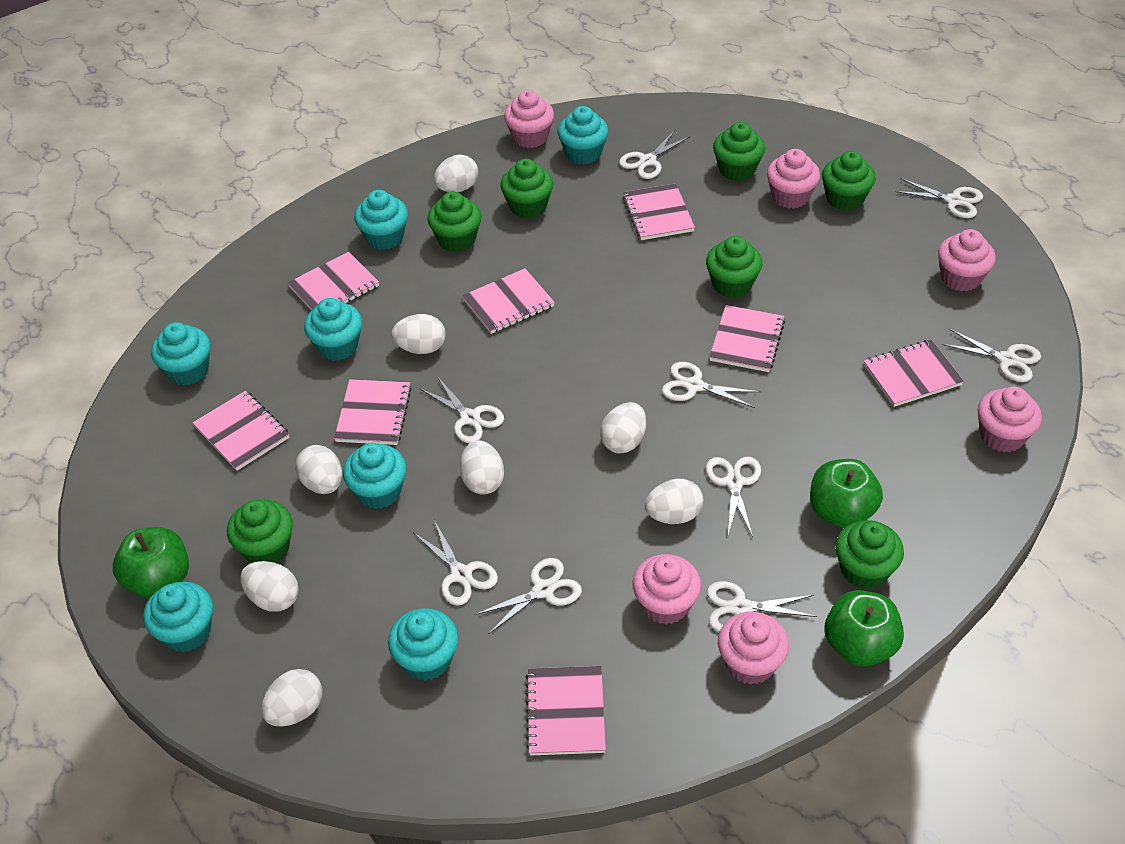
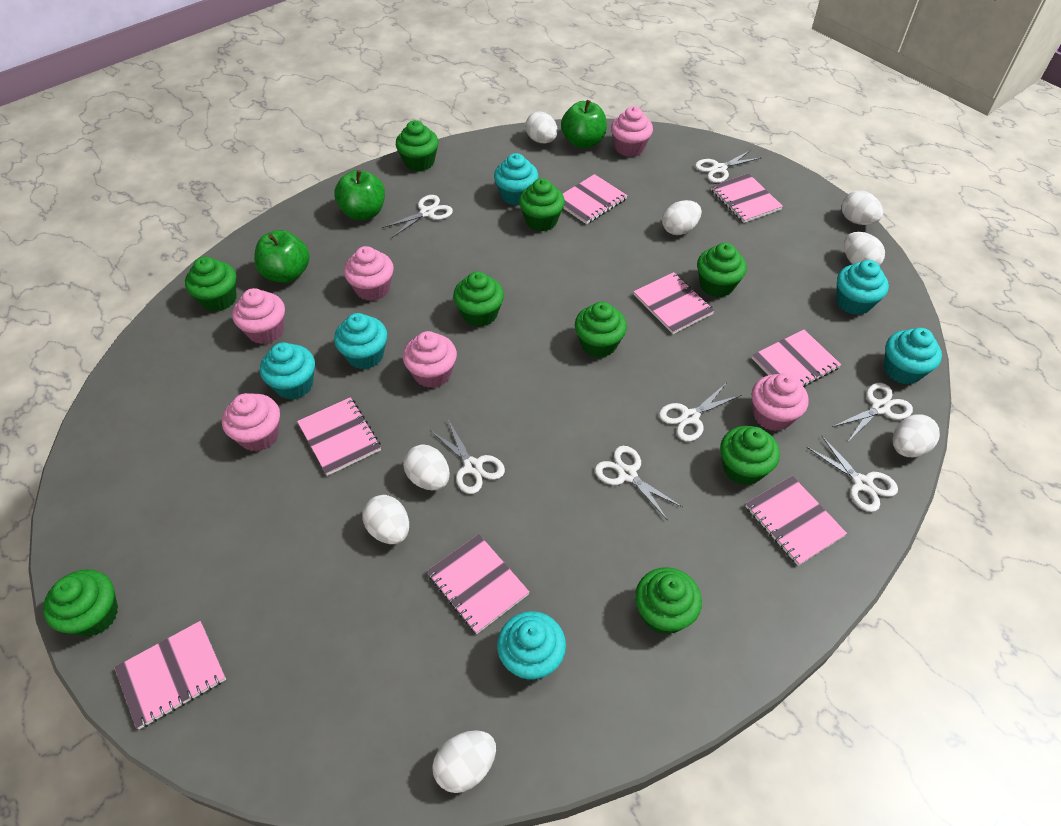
green cupcake: 7 -> 9
turquoise cupcake: 7 -> 6
white scissors: 9 -> 7

